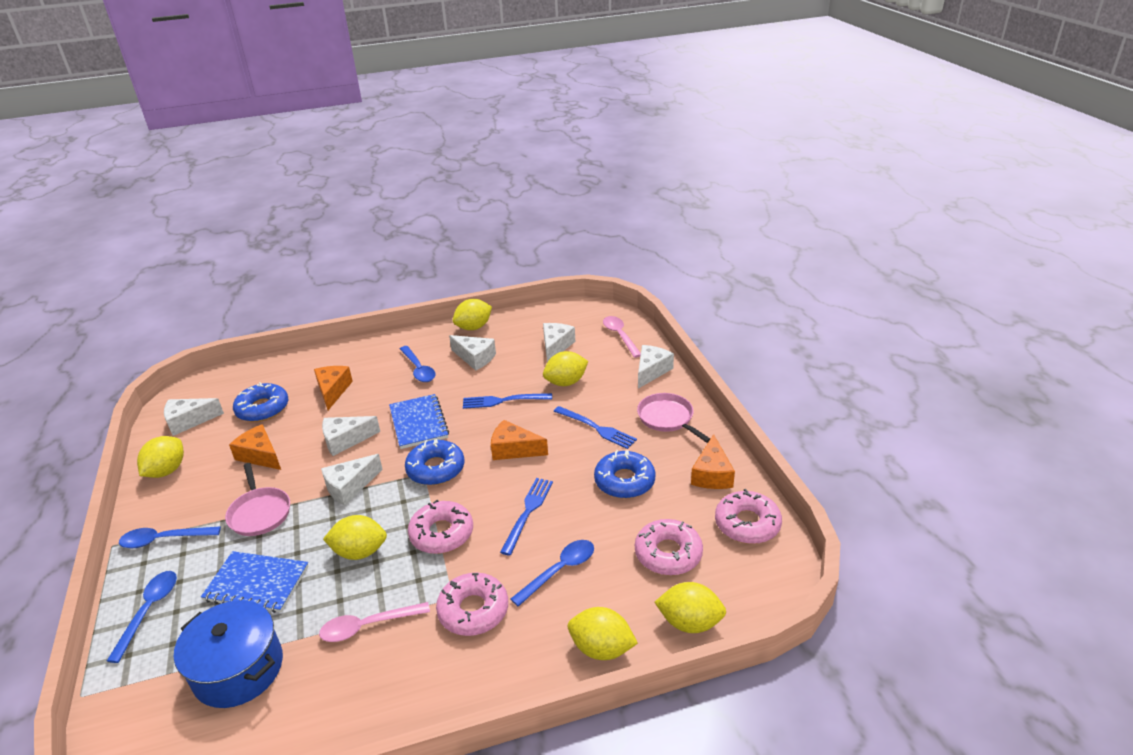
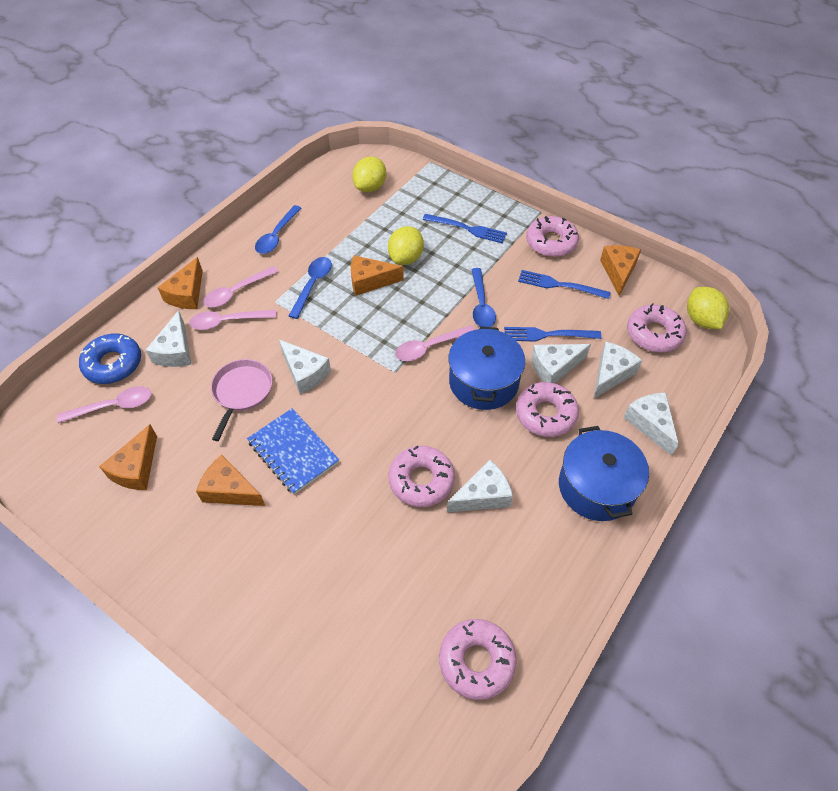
blue donut: 3 -> 1
blue notebook: 2 -> 1
blue pot: 1 -> 2
blue spoon: 4 -> 3
orange cheese: 4 -> 5
pink donut: 4 -> 5
pink pan: 2 -> 1
pink spoon: 2 -> 4
yellow lemon: 6 -> 3

